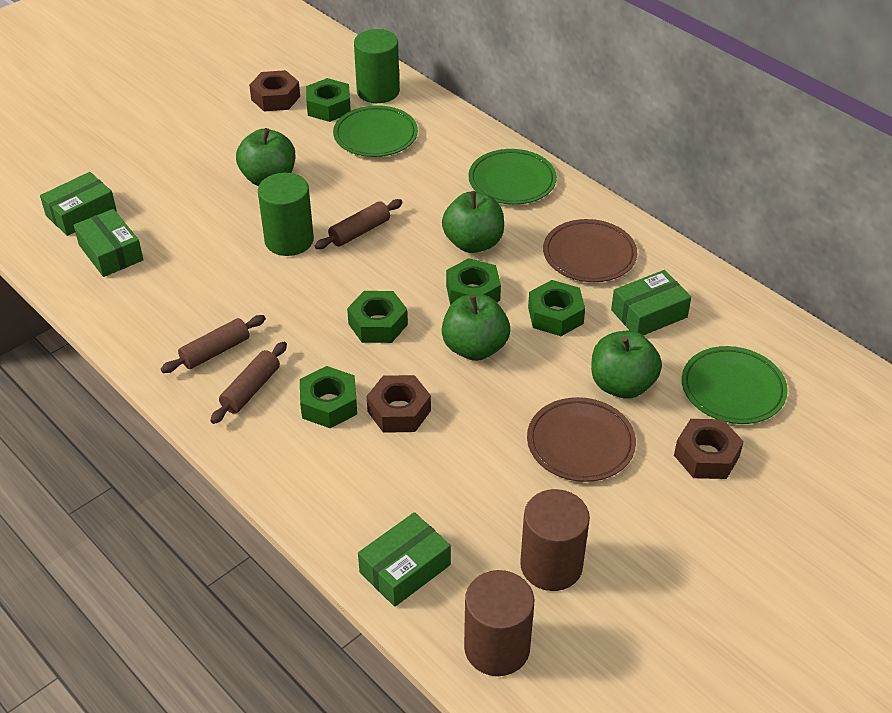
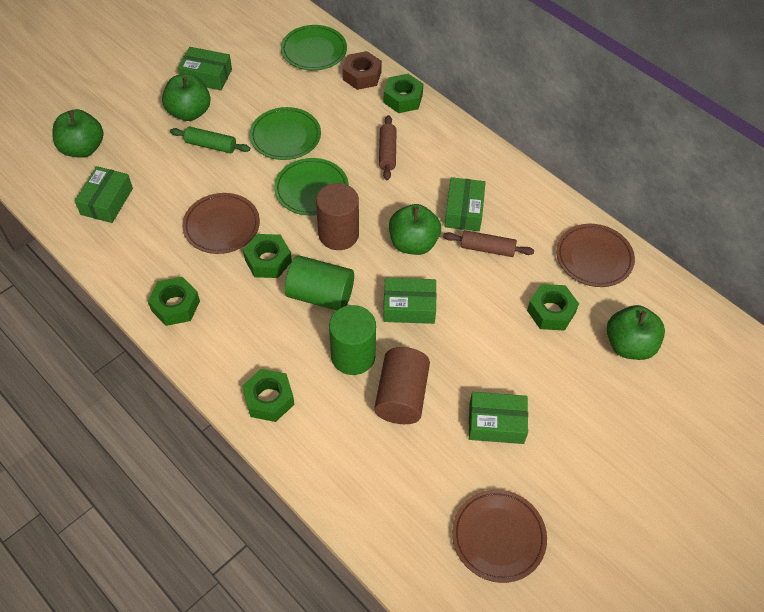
brown nut: 3 -> 1
brown plate: 2 -> 3
brown rolling pin: 3 -> 2
green box: 4 -> 5
green rolling pin: 0 -> 1

